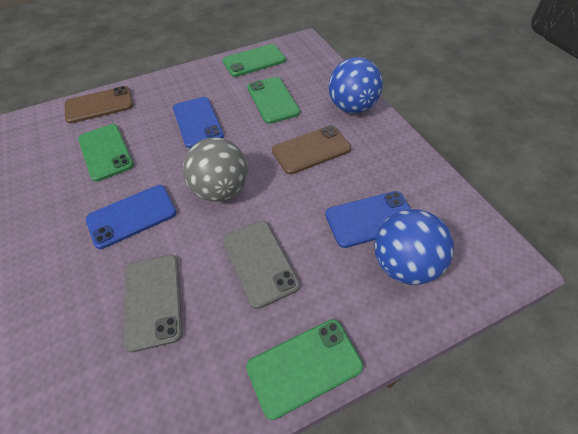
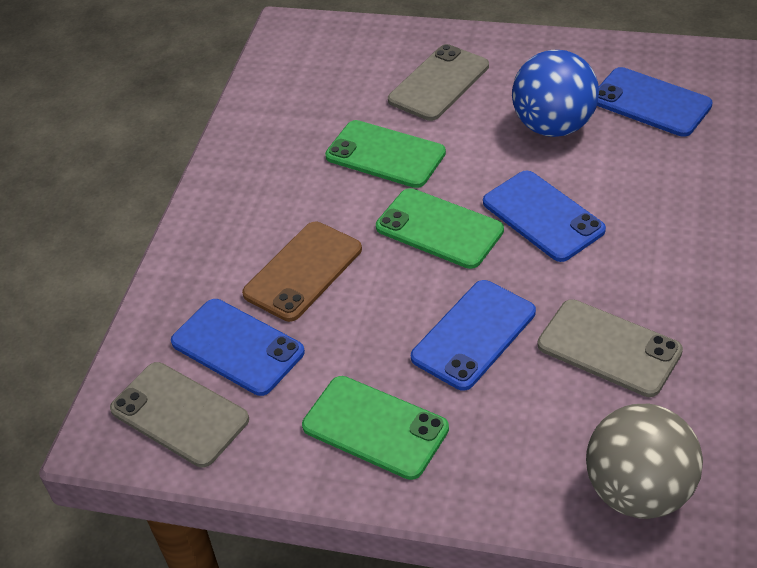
blue ball: 2 -> 1
blue phone: 3 -> 4
brown phone: 2 -> 1
green phone: 4 -> 3
grey phone: 2 -> 3

